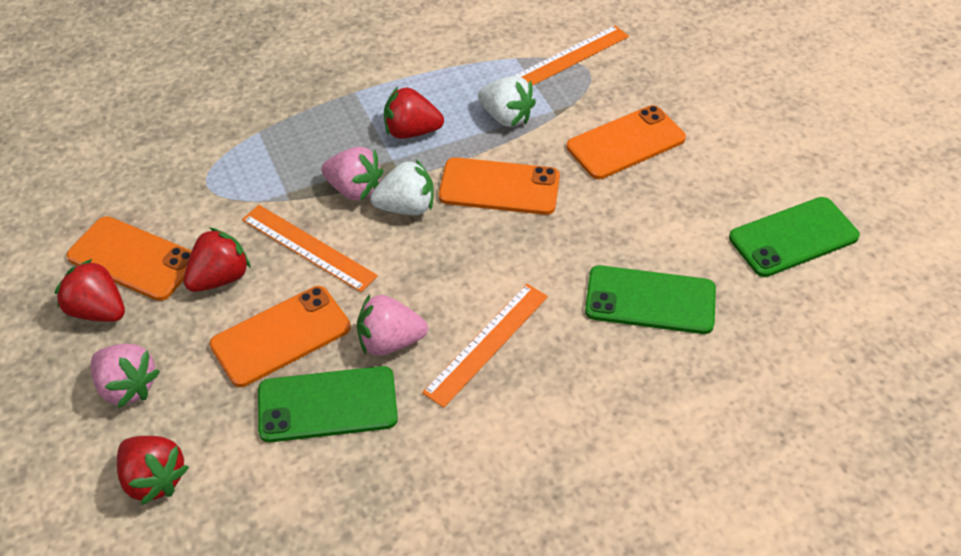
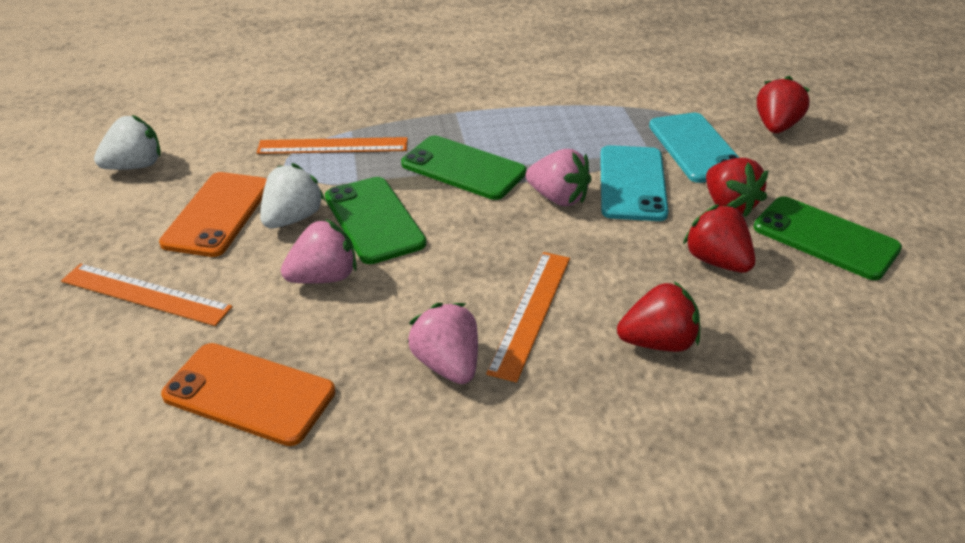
orange phone: 4 -> 2
turquoise phone: 0 -> 2

